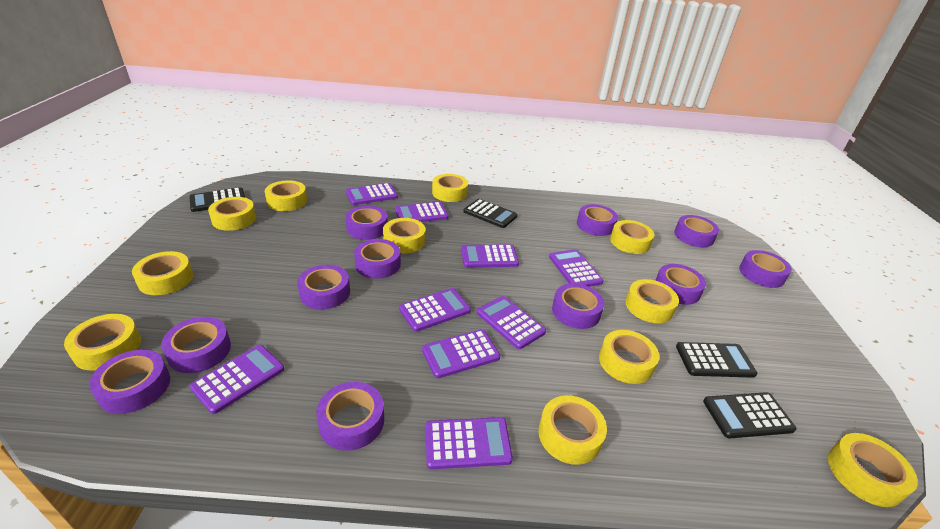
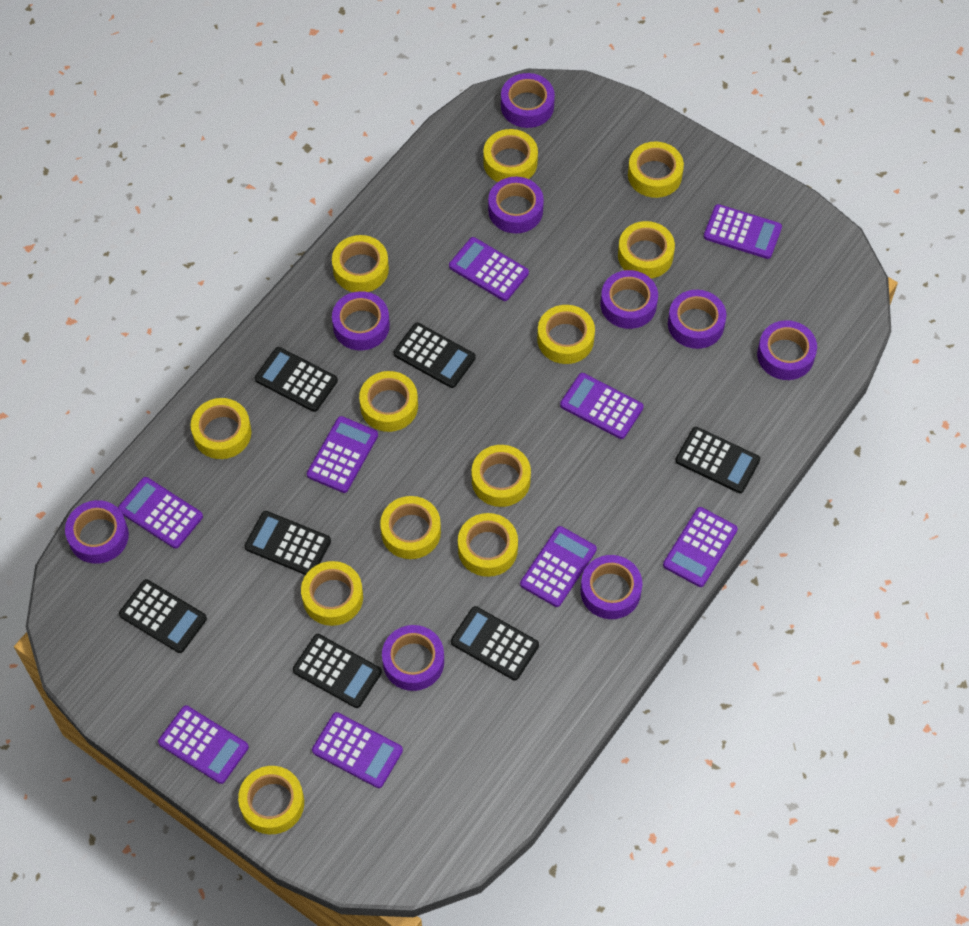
black calculator: 4 -> 7
purple tape: 11 -> 9
yellow tape: 11 -> 12

